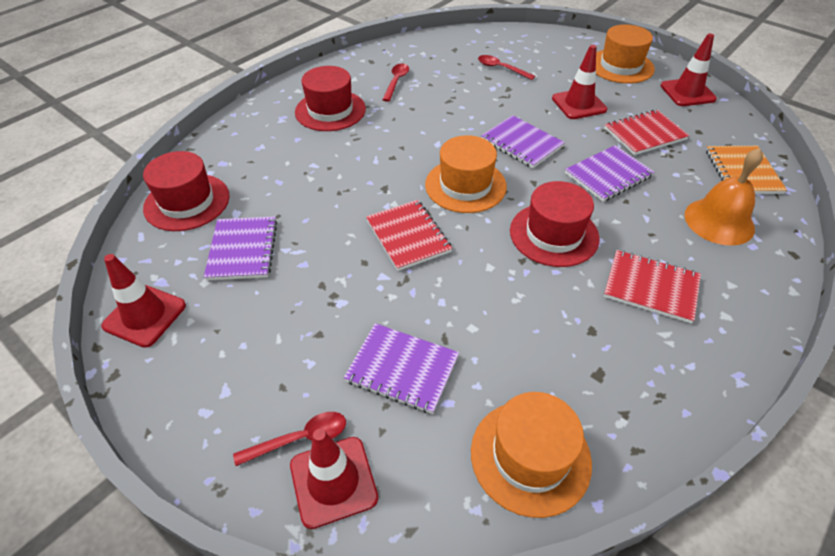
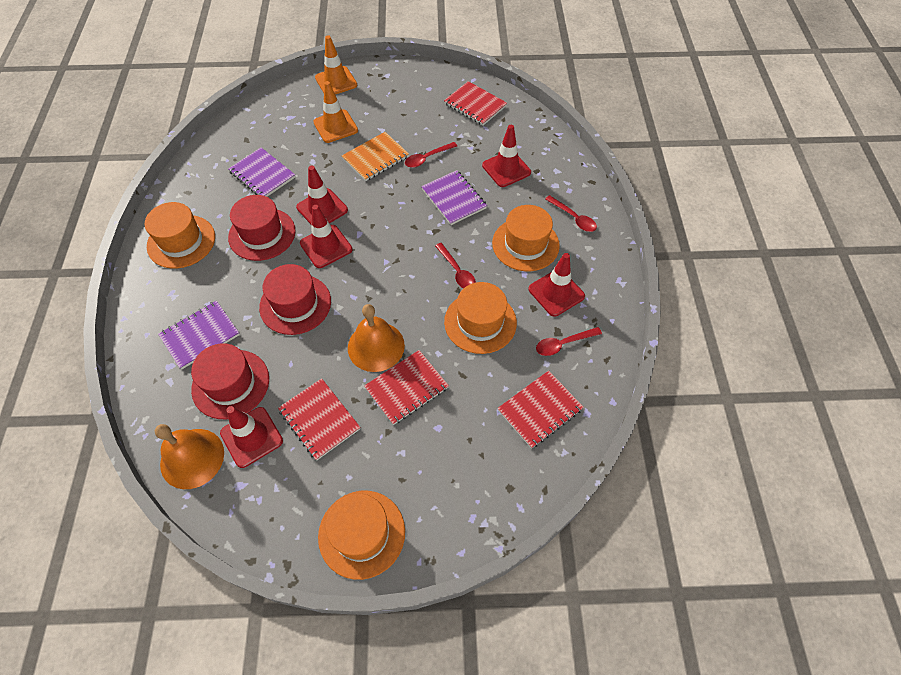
orange bell: 1 -> 2
orange hat: 3 -> 4
orange traffic cone: 0 -> 2
purple notebook: 4 -> 3
red notebook: 3 -> 4
red spoon: 3 -> 4
red traffic cone: 4 -> 5

